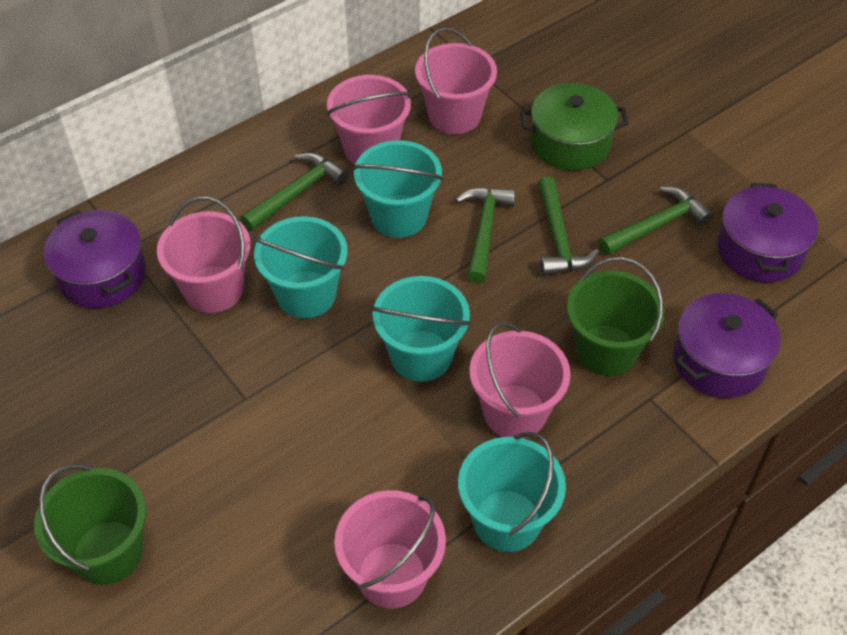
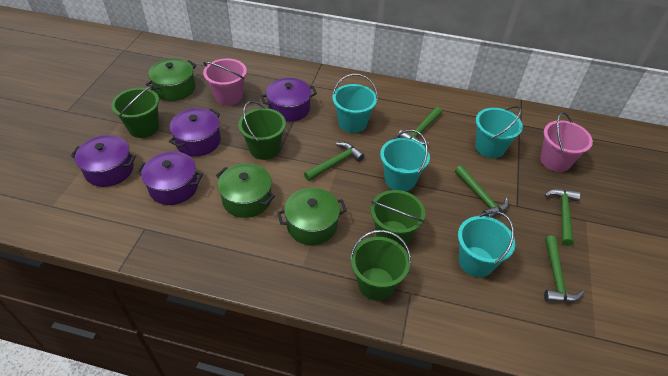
green bucket: 2 -> 4
green hammer: 4 -> 5
green pot: 1 -> 3
pink bucket: 5 -> 2
purple pot: 3 -> 4

